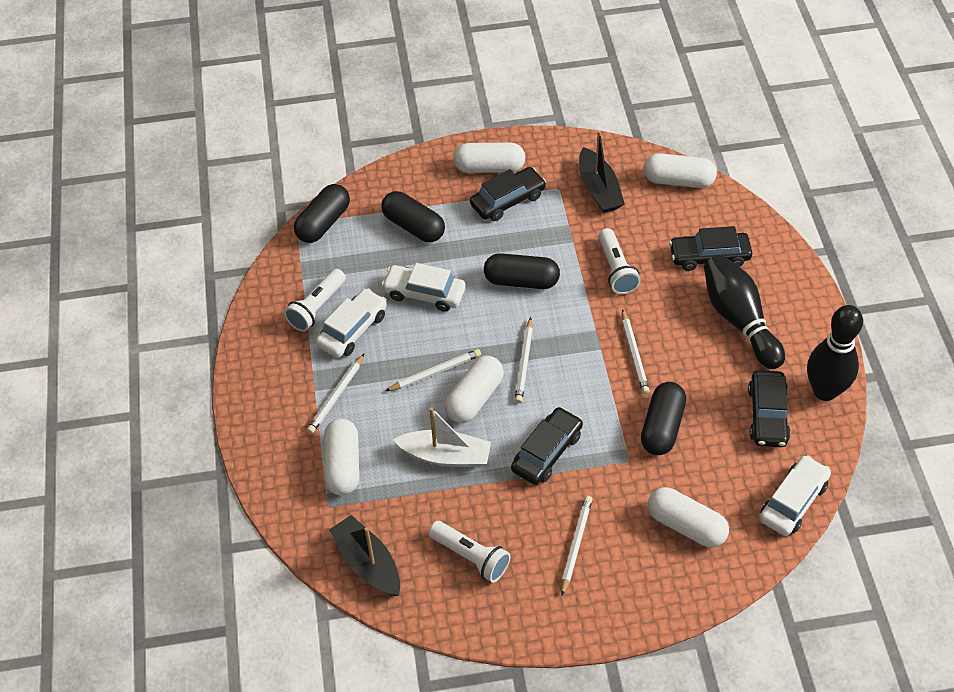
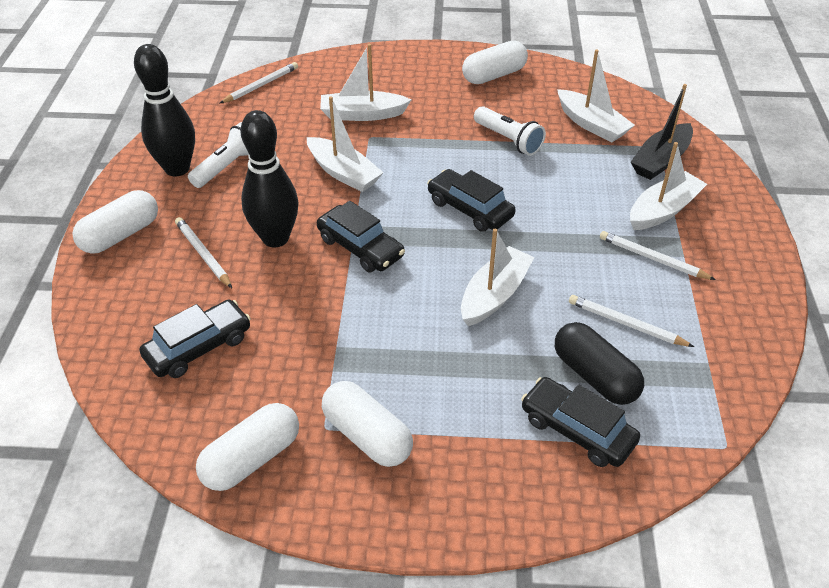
black boat: 2 -> 1
black capsule: 4 -> 1
white boat: 1 -> 5
white capsule: 5 -> 4
white car: 3 -> 0
white flashlight: 3 -> 2
white pencil: 5 -> 4

